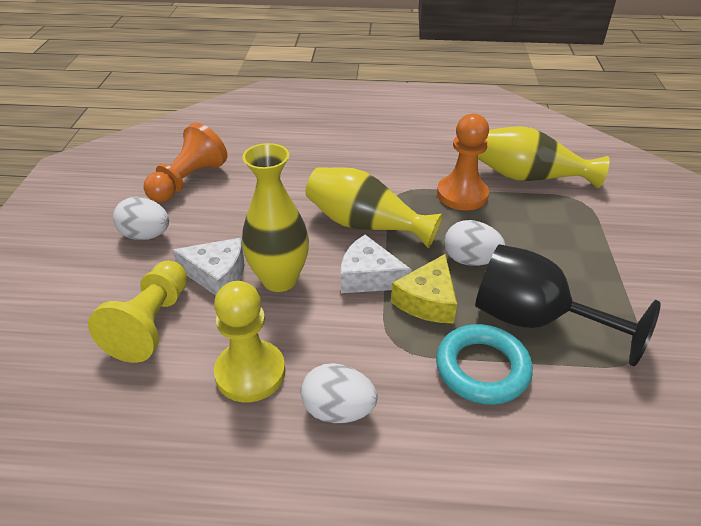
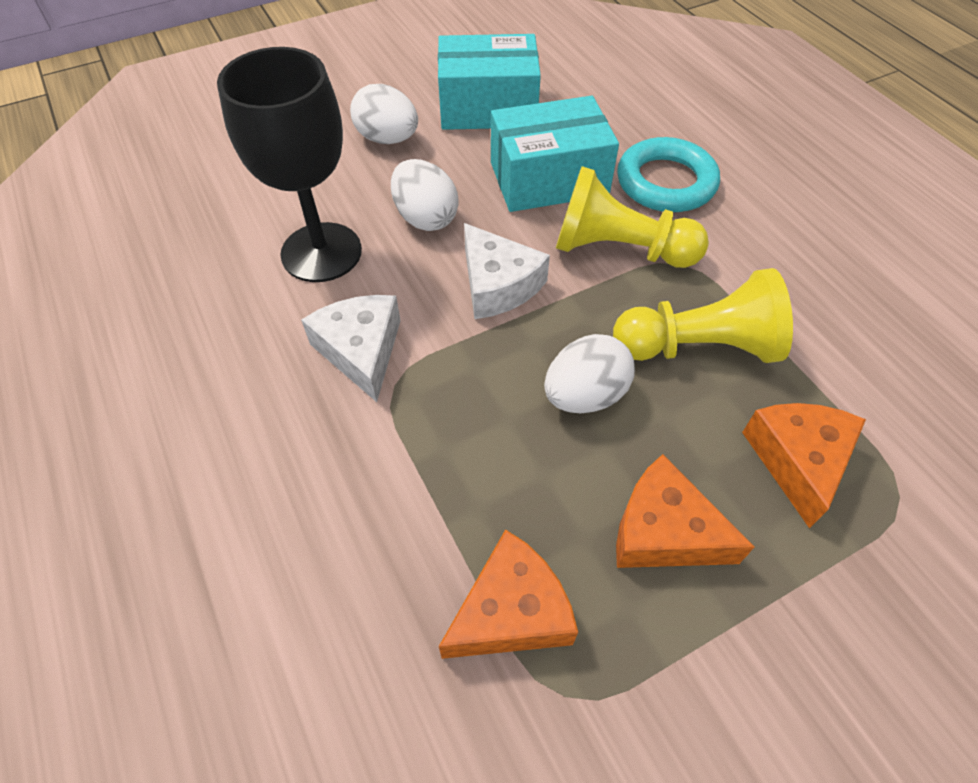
orange cheese: 0 -> 3
orange pawn: 2 -> 0
turquoise box: 0 -> 2
yellow cheese: 1 -> 0
yellow vase: 3 -> 0

